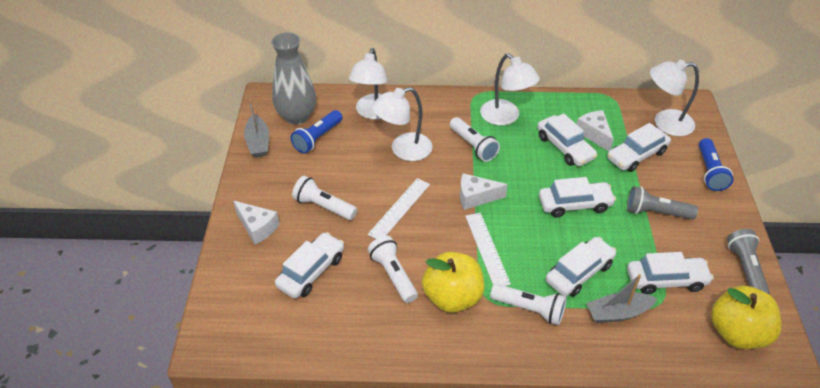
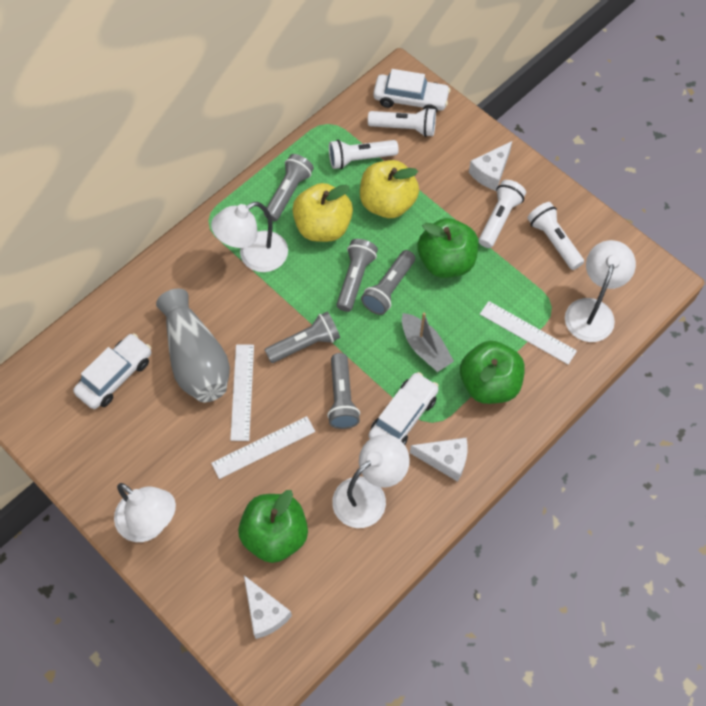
blue flashlight: 2 -> 0
green apple: 0 -> 3
grey boat: 2 -> 1
grey flashlight: 2 -> 5
white car: 6 -> 3
white ruler: 2 -> 3

